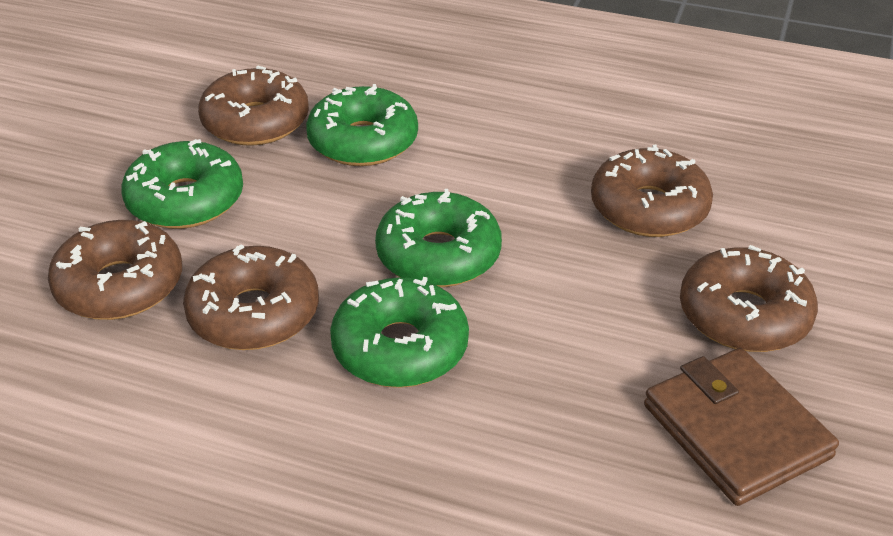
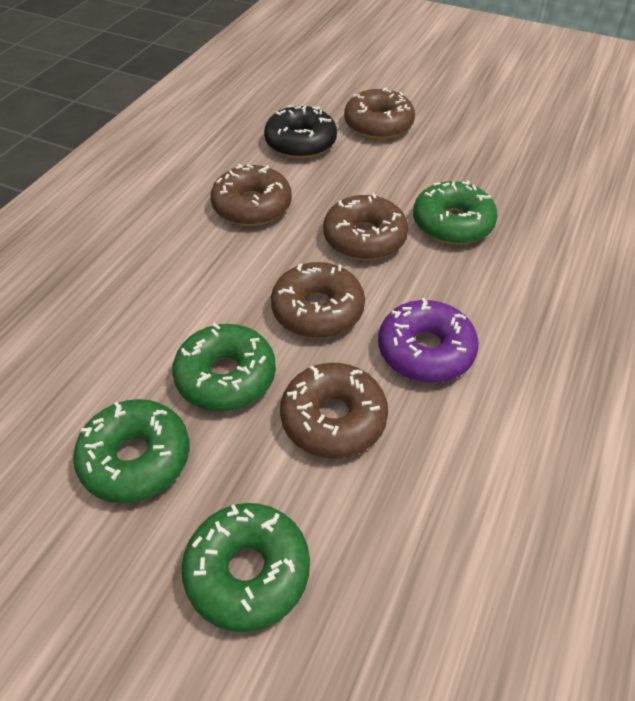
black donut: 0 -> 1
brown wallet: 1 -> 0
purple donut: 0 -> 1

